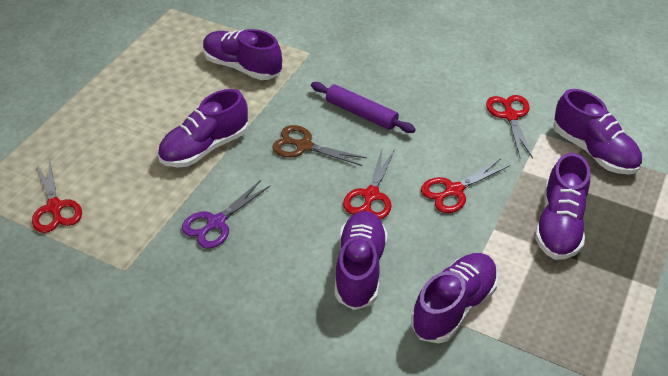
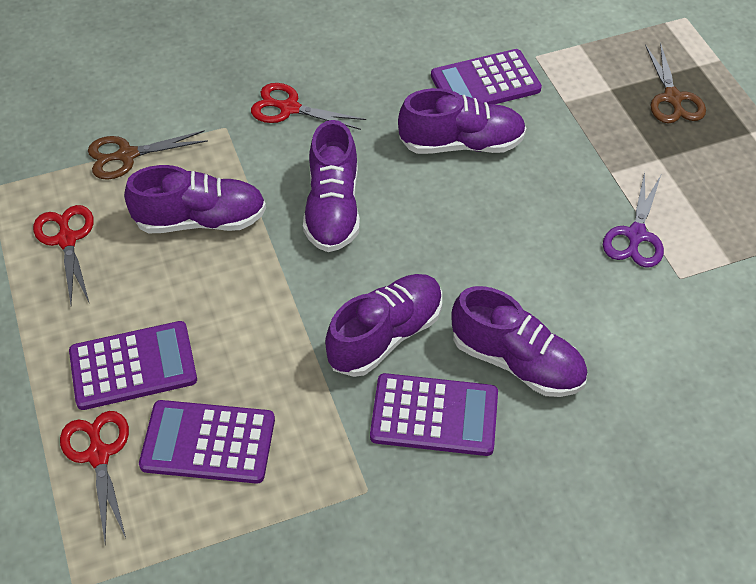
brown scissors: 1 -> 2
purple calculator: 0 -> 4
purple rolling pin: 1 -> 0
purple shoe: 6 -> 5
red scissors: 4 -> 3

